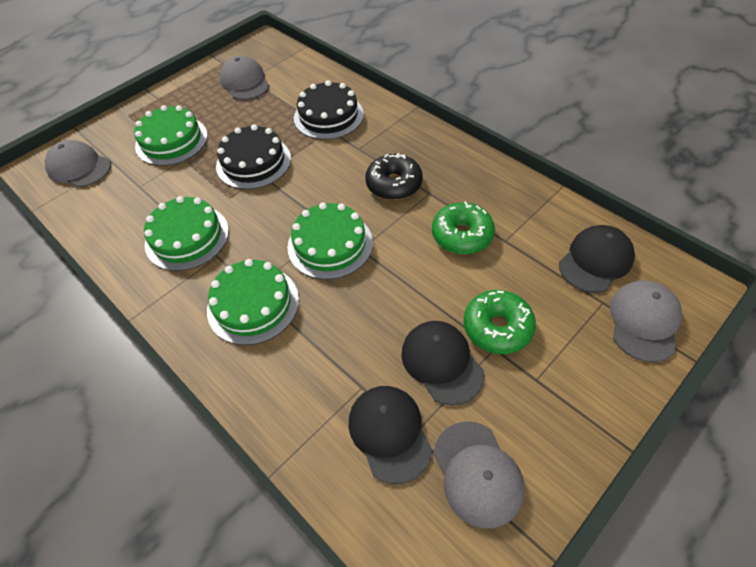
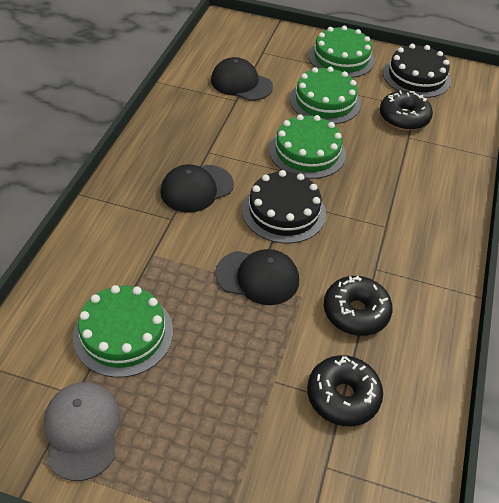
black donut: 1 -> 3
green donut: 2 -> 0
grey cap: 4 -> 1

